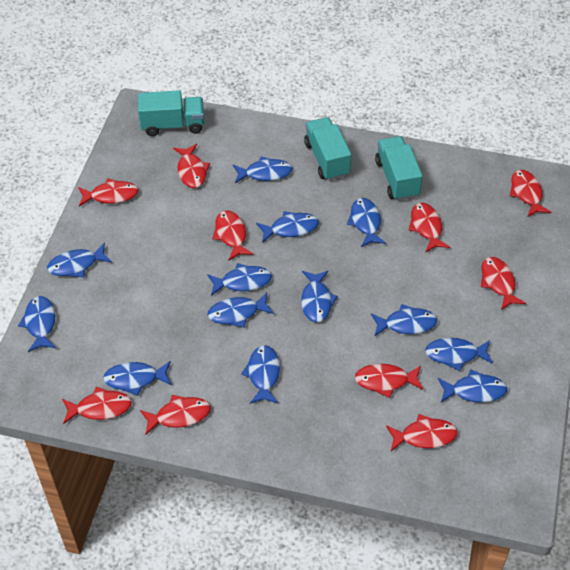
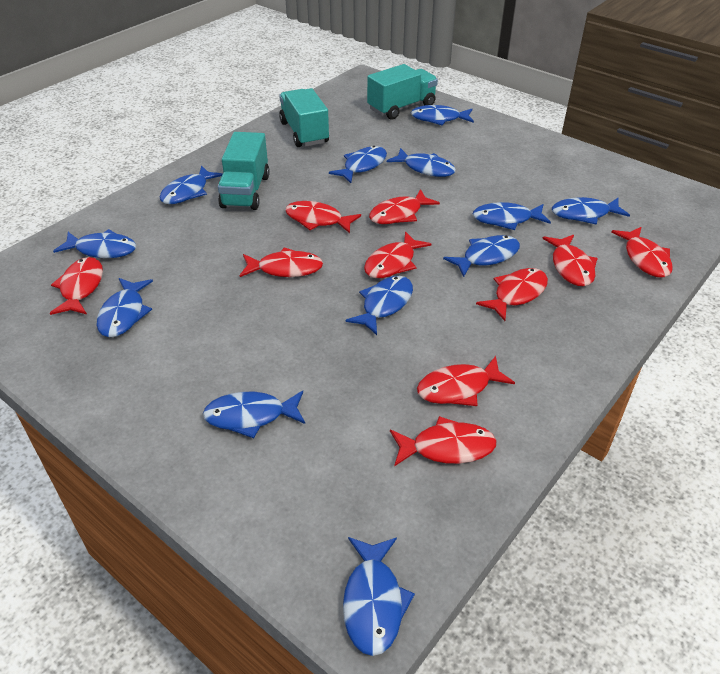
blue fish: 13 -> 12

